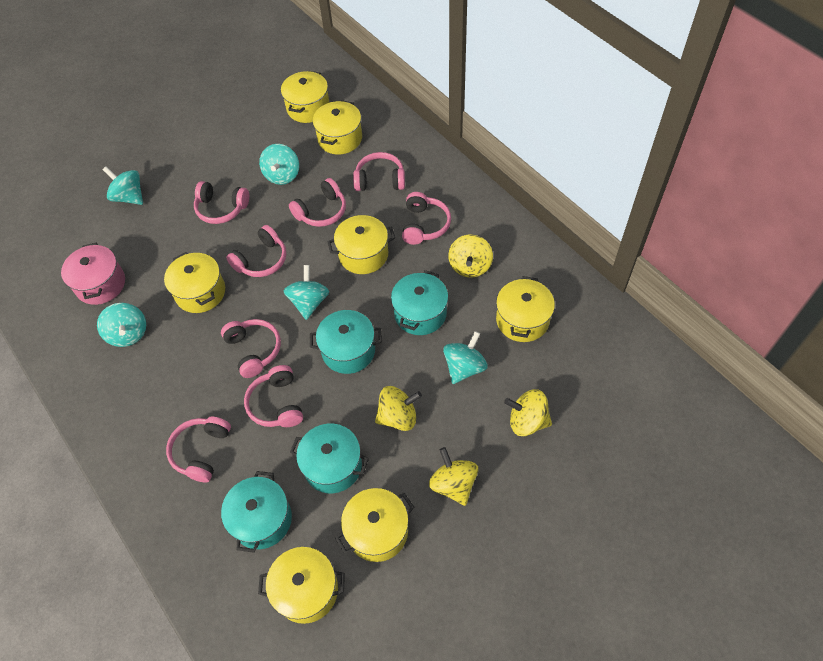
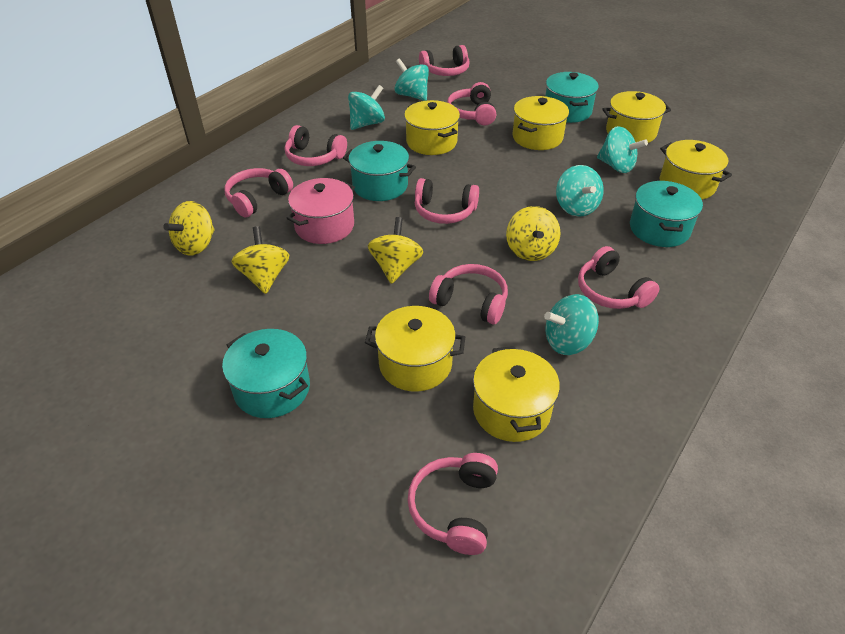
yellow pot: 7 -> 6

